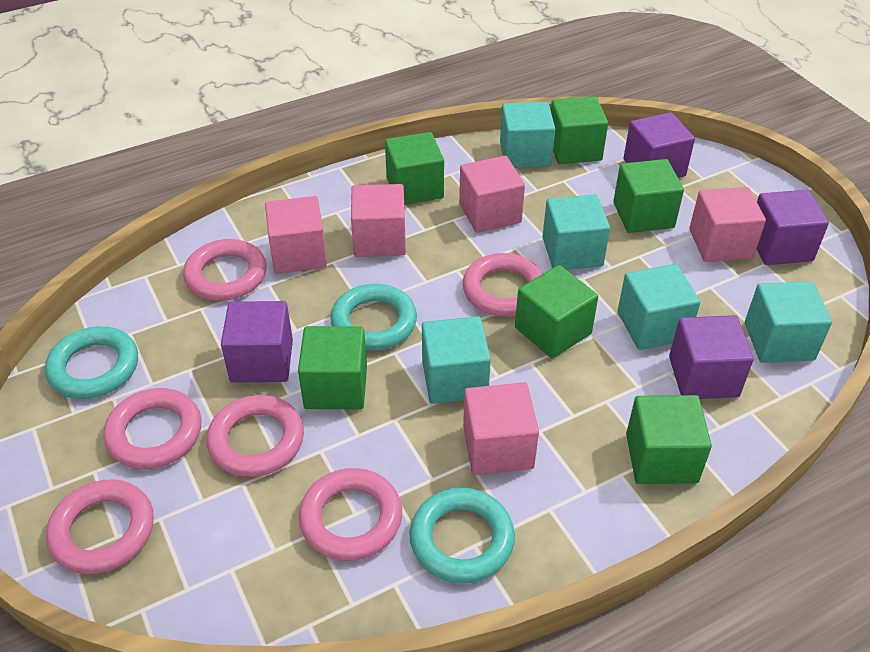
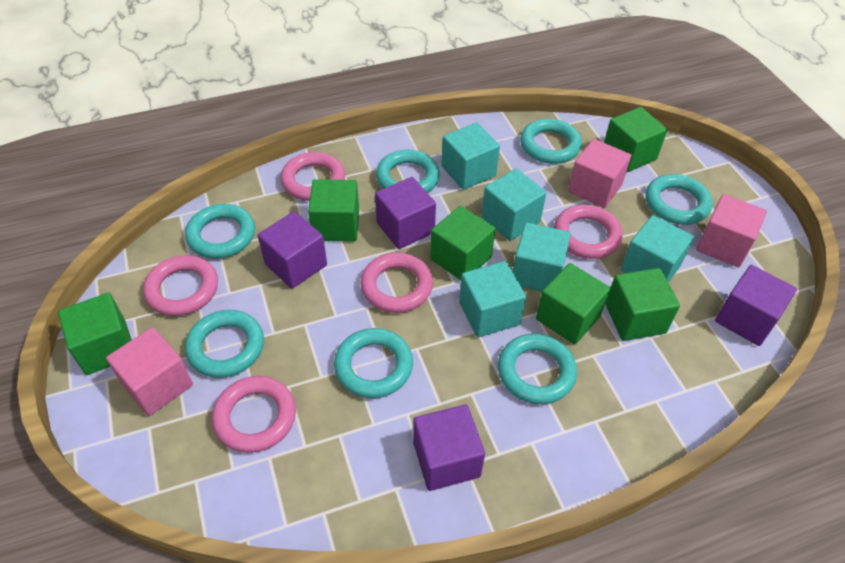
pink cube: 5 -> 3
pink ring: 6 -> 5
turquoise ring: 3 -> 7

